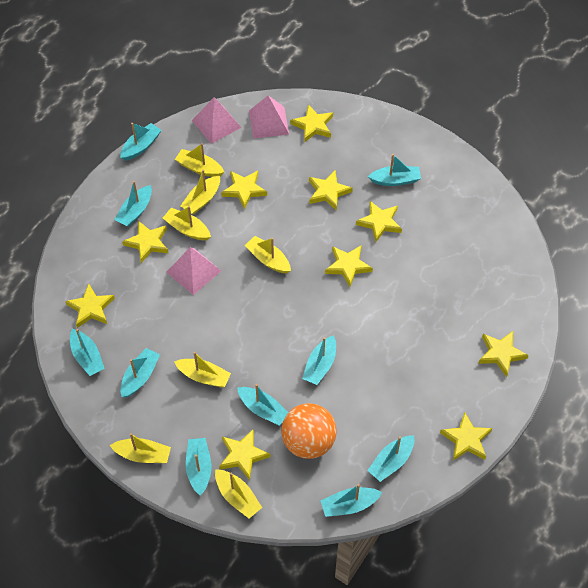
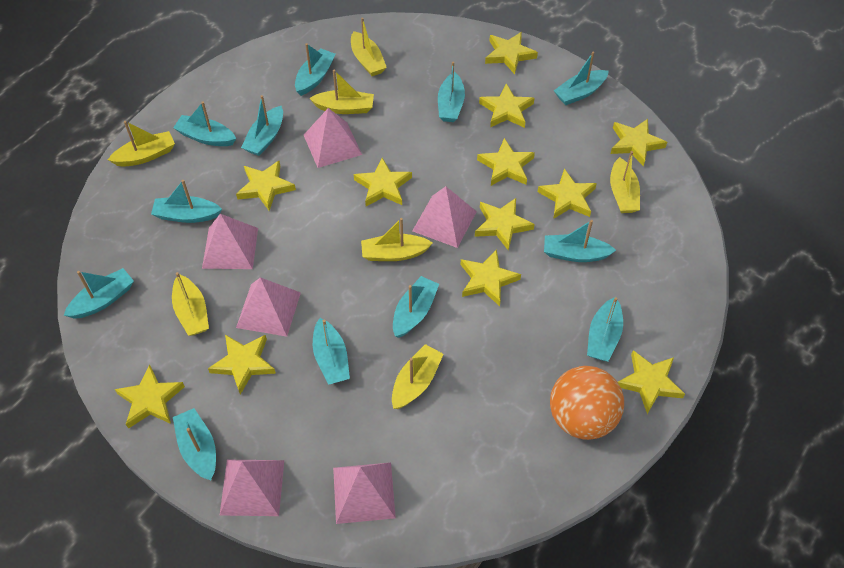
pink pyramid: 3 -> 6
turquoise boat: 10 -> 12
yellow star: 10 -> 12

